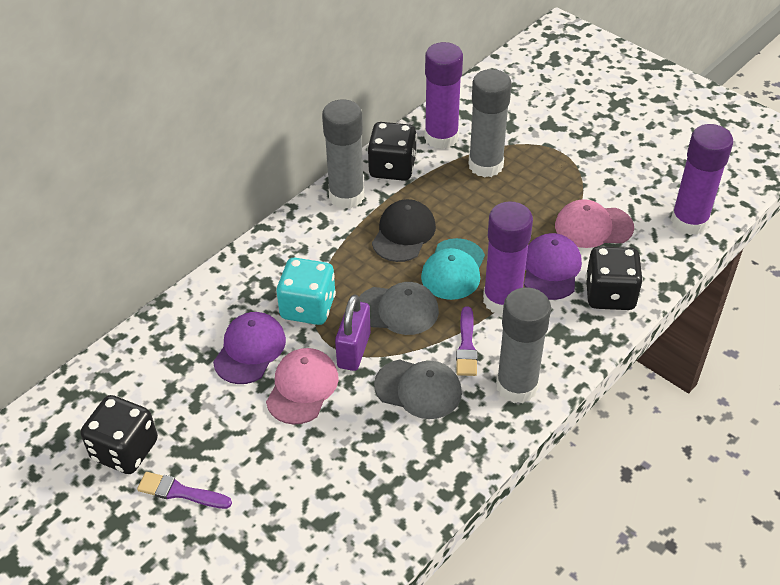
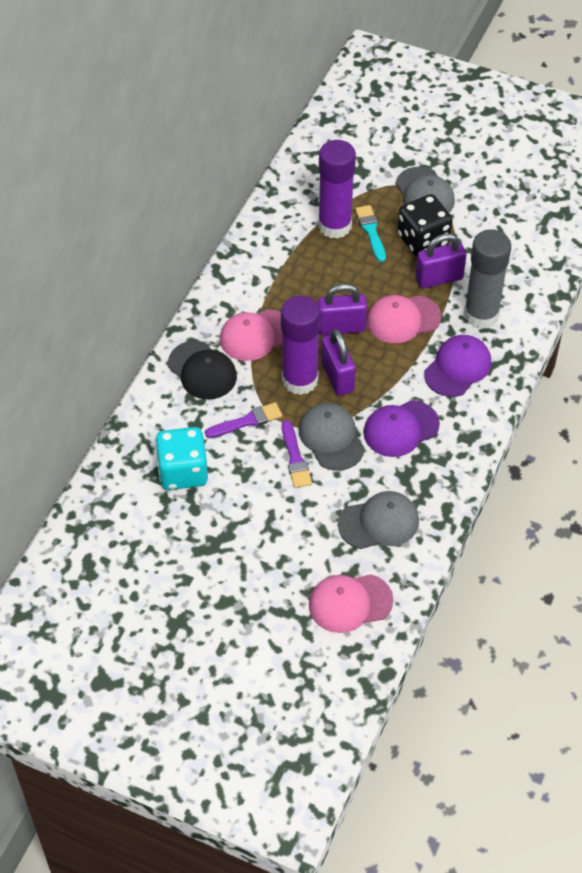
black dice: 3 -> 1
grey cap: 2 -> 3
grey glue stick: 3 -> 1
pink cap: 2 -> 3
purple glue stick: 3 -> 2
purple padlock: 1 -> 3
turquoise brush: 0 -> 1
turquoise cap: 1 -> 0

